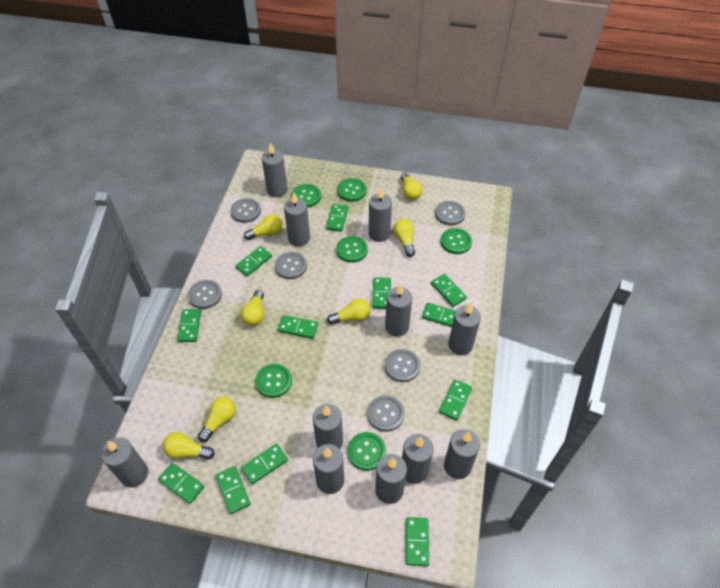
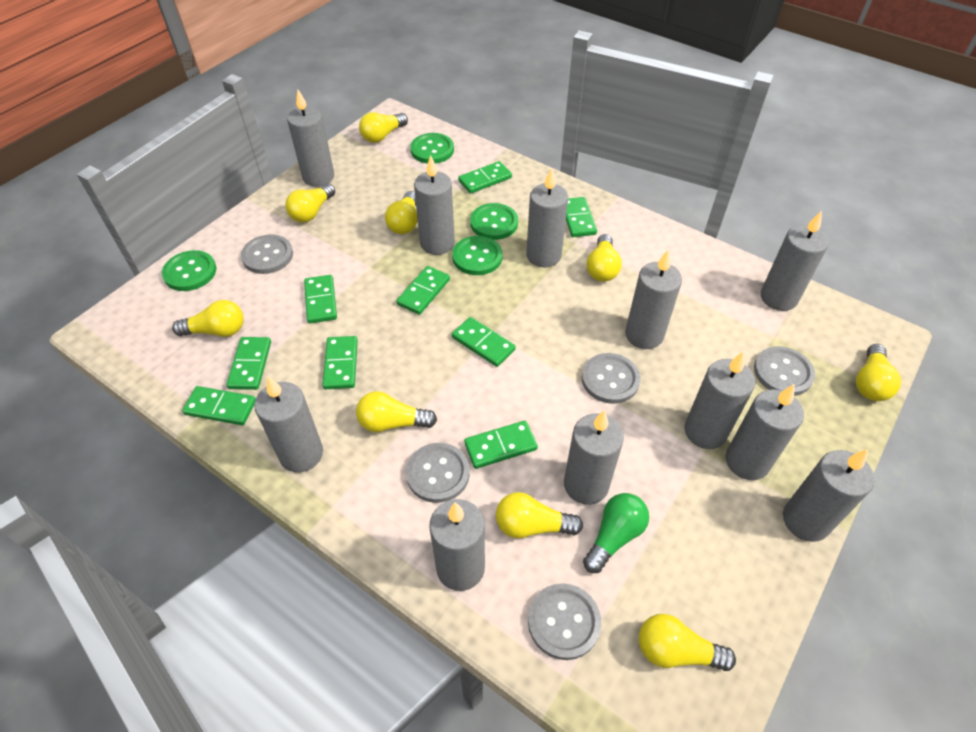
green button: 6 -> 4
green domino: 12 -> 9
green light bulb: 0 -> 1
grey button: 6 -> 5
yellow light bulb: 7 -> 9

